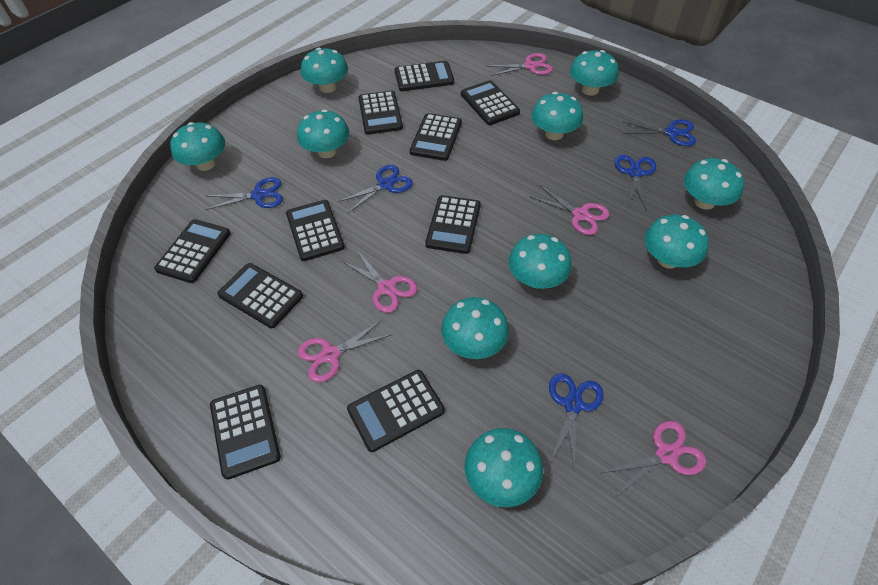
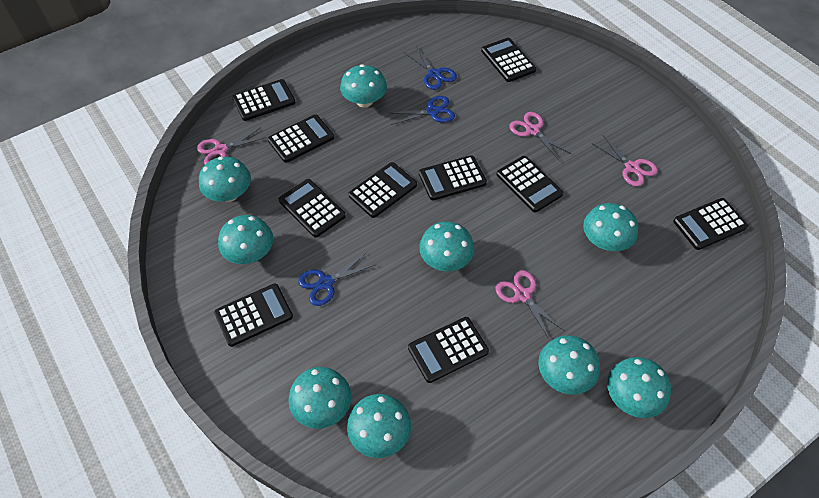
blue scissors: 5 -> 3
pink scissors: 5 -> 4
turquoise mushroom: 10 -> 9

